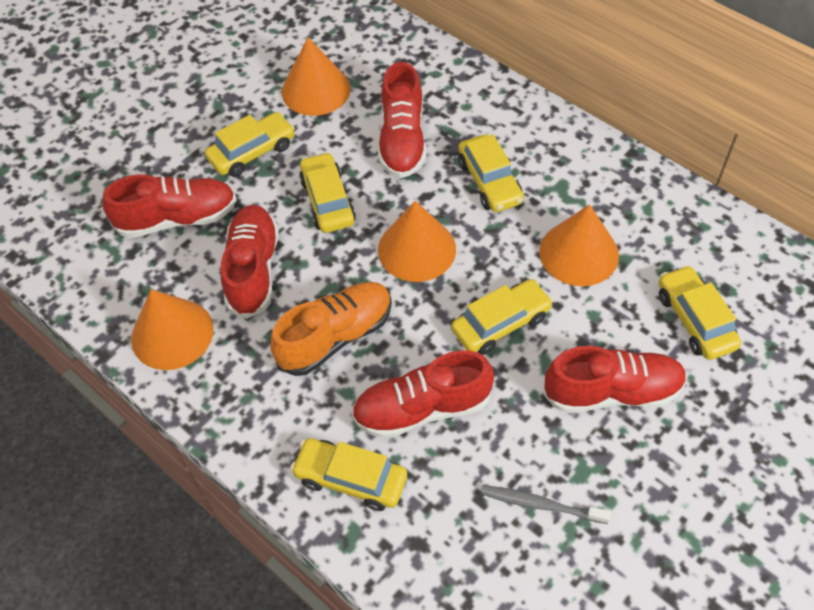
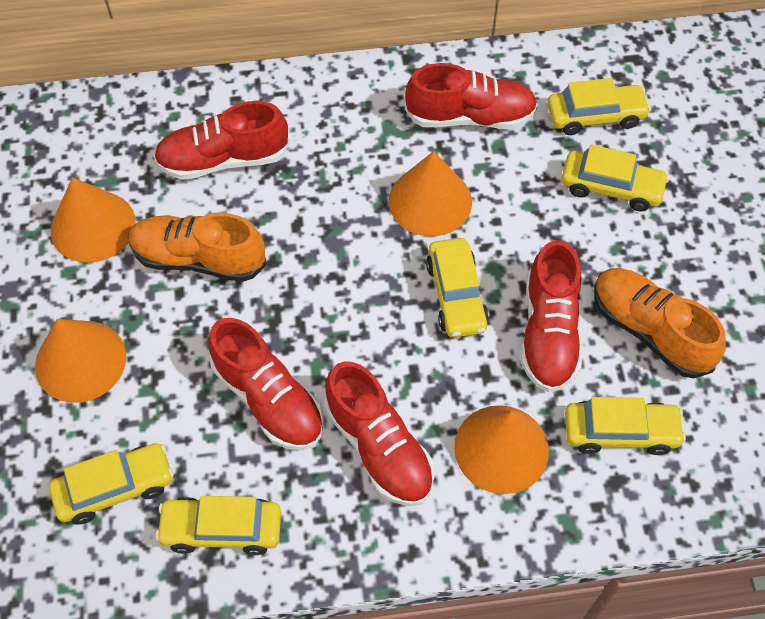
grey toothbrush: 1 -> 0
orange shoe: 1 -> 2

